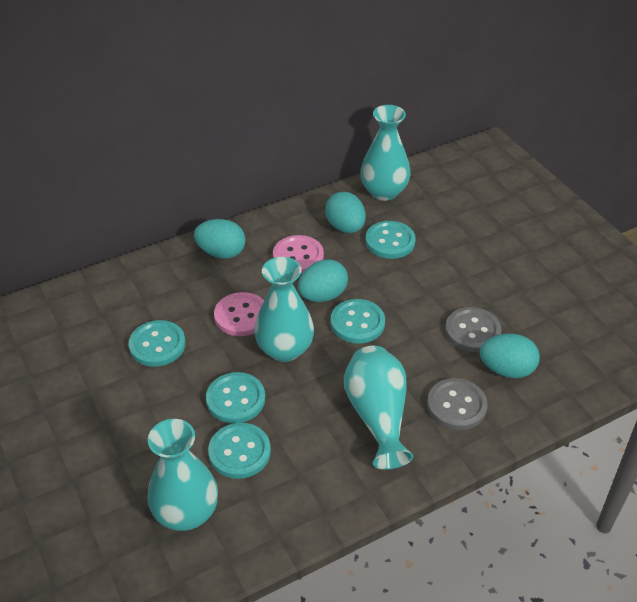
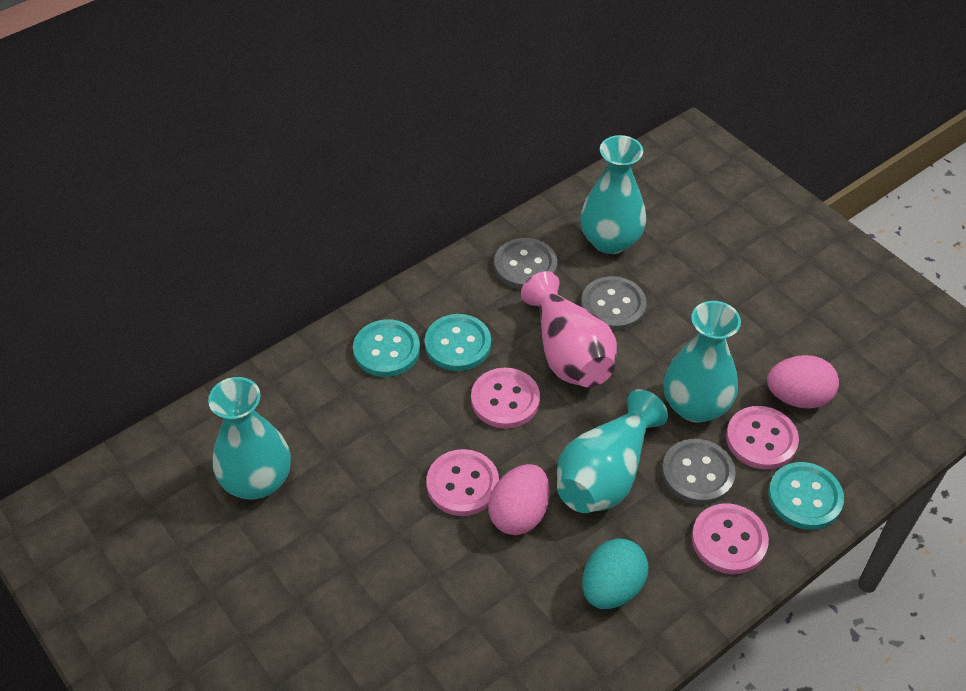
grey button: 2 -> 3
pink button: 2 -> 4
pink egg: 0 -> 2
pink vase: 0 -> 1
turquoise button: 5 -> 3
turquoise egg: 4 -> 1

